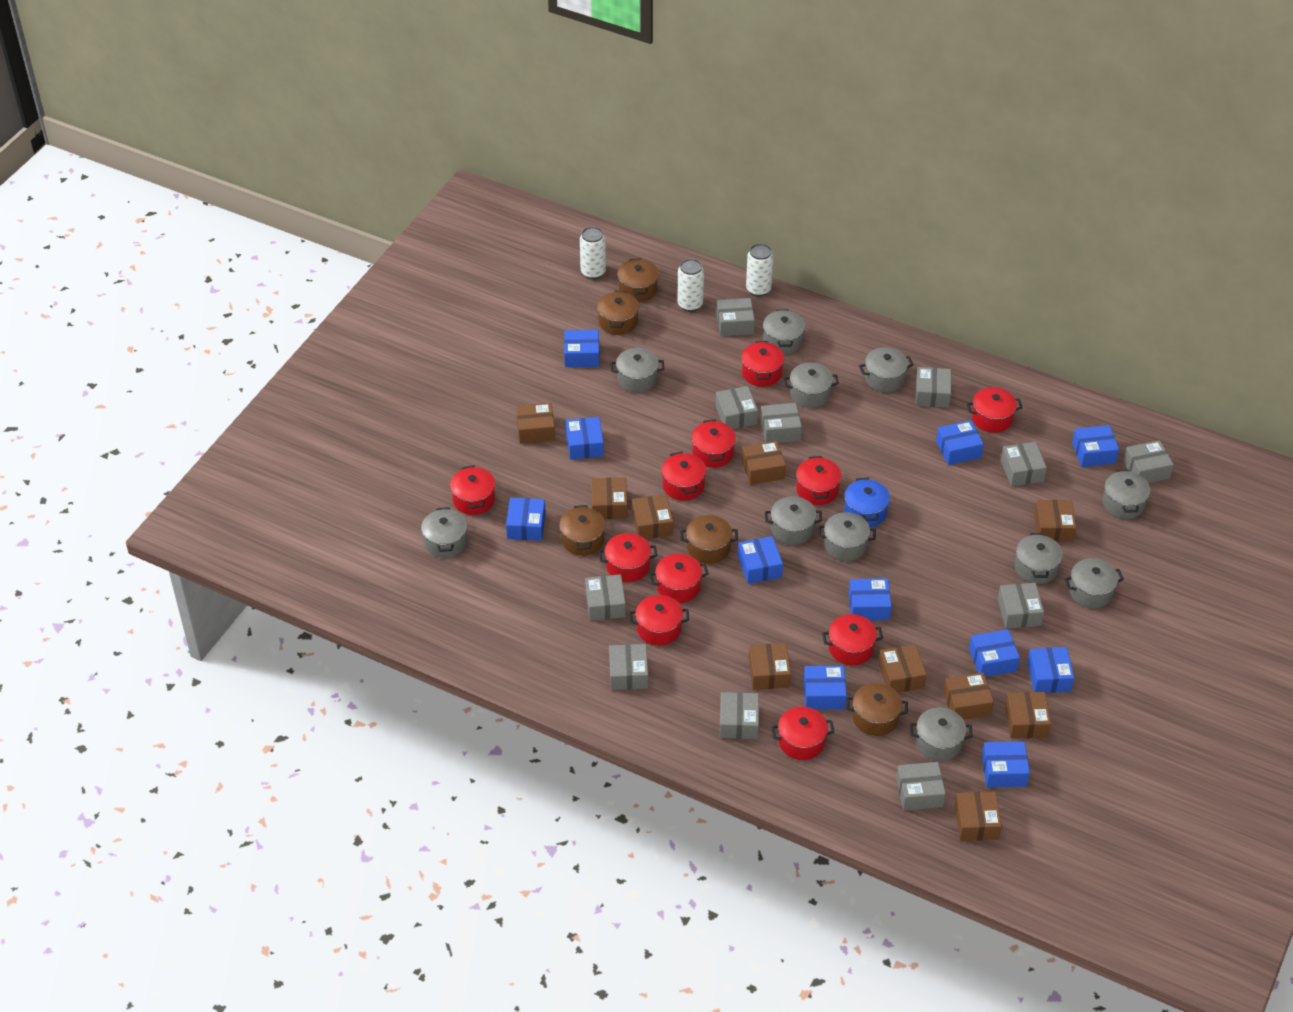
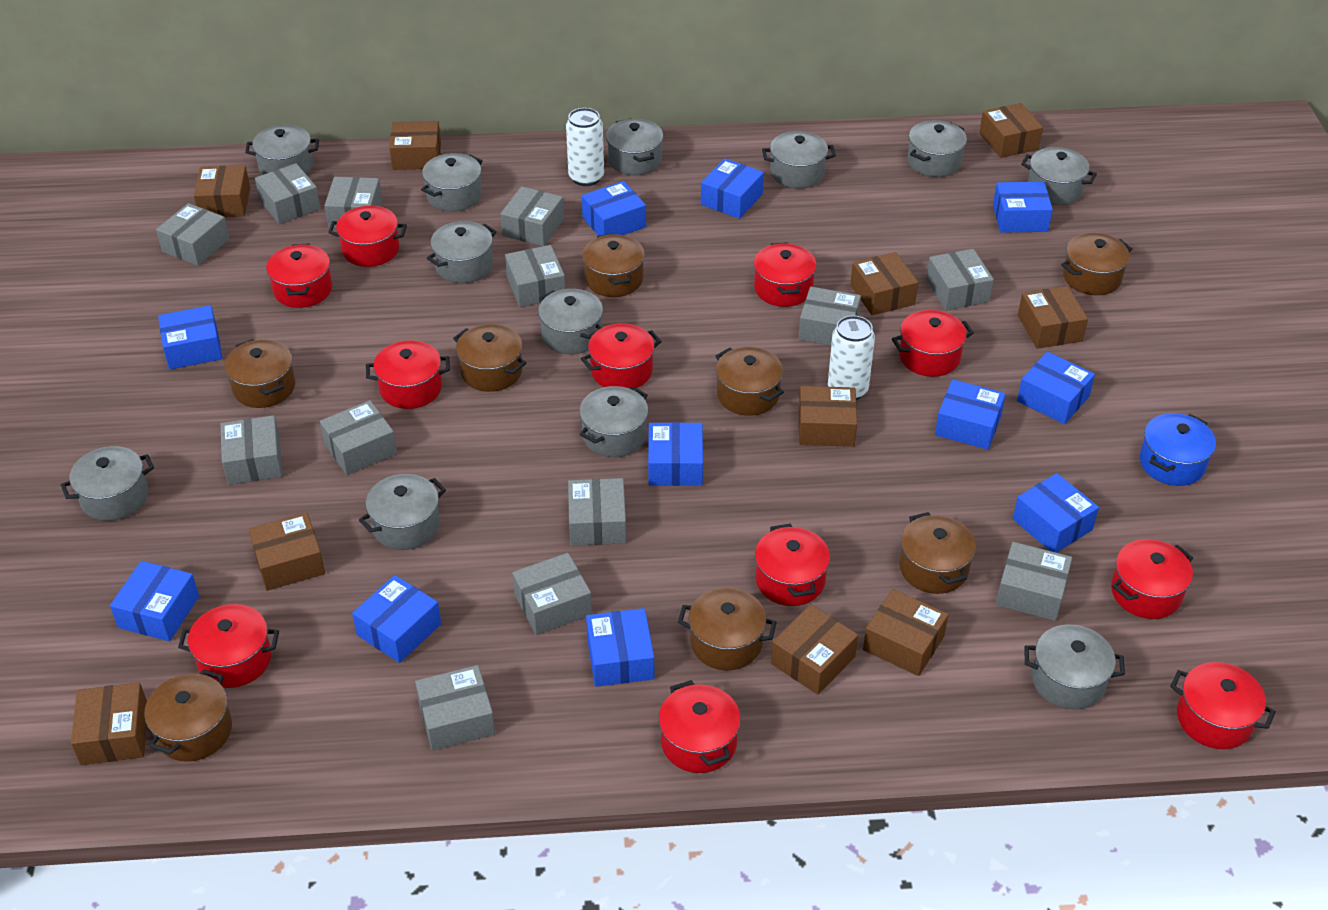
brown pot: 5 -> 8
grey box: 11 -> 13
grey pot: 11 -> 12
white can: 3 -> 2

